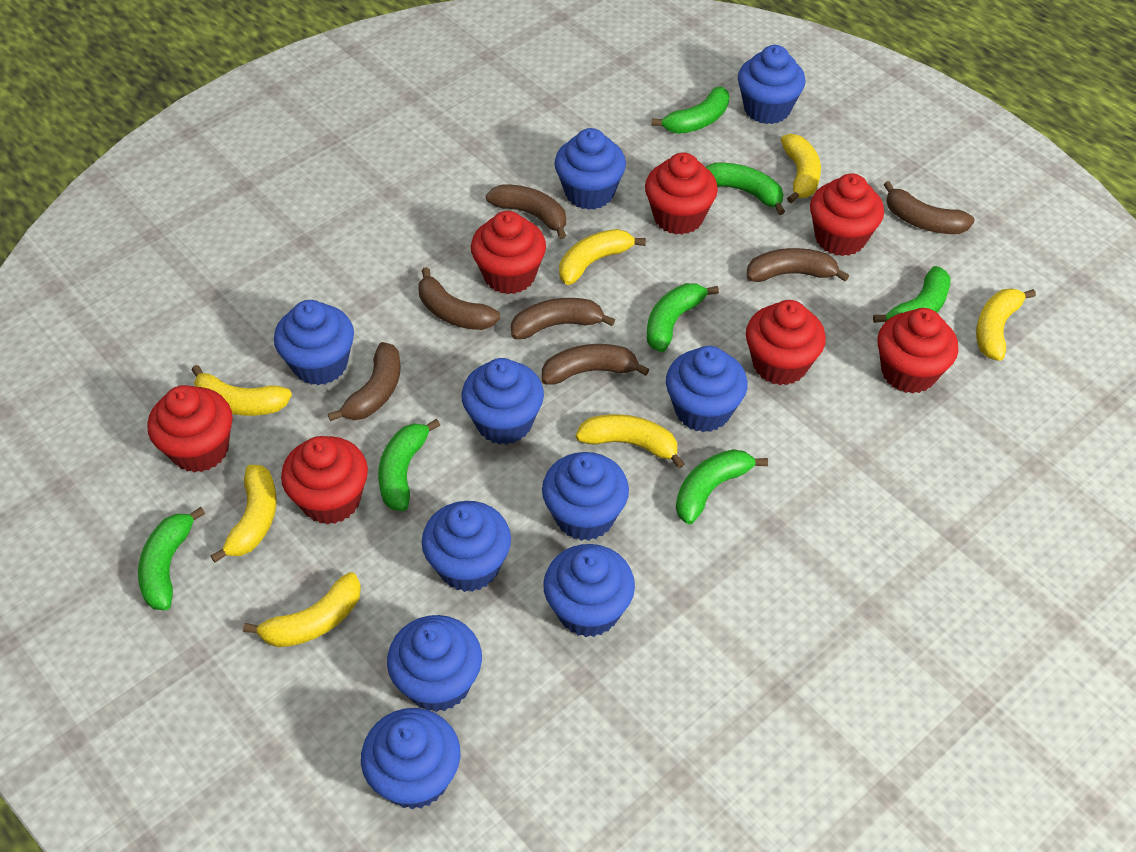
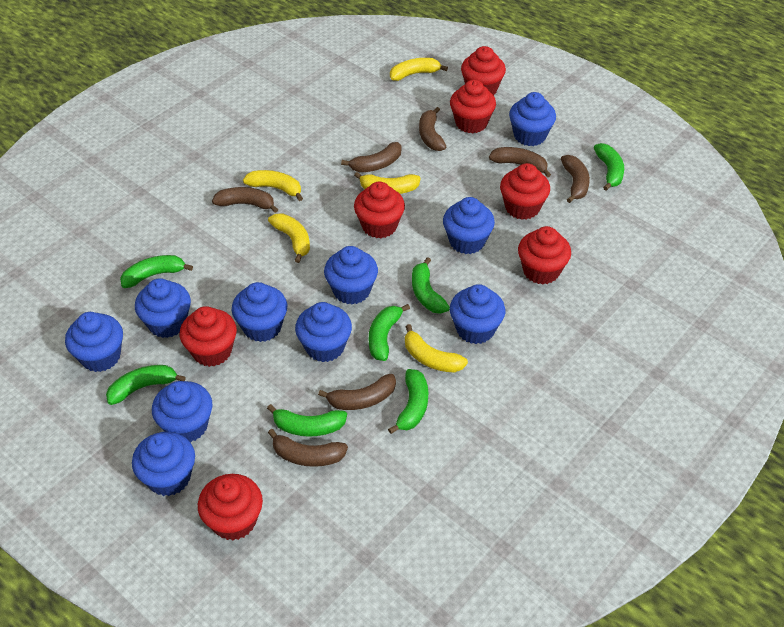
yellow banana: 7 -> 5

